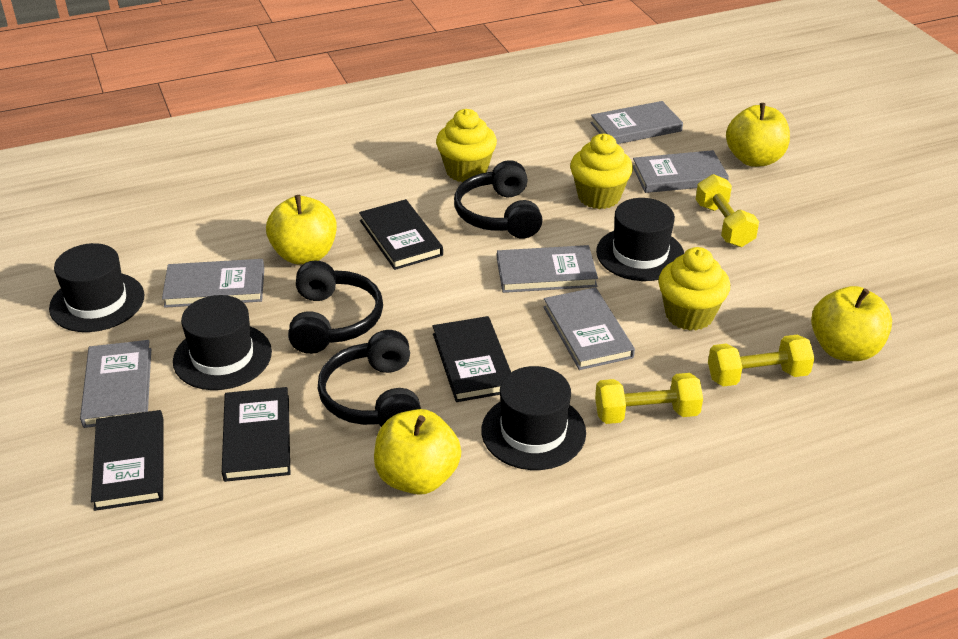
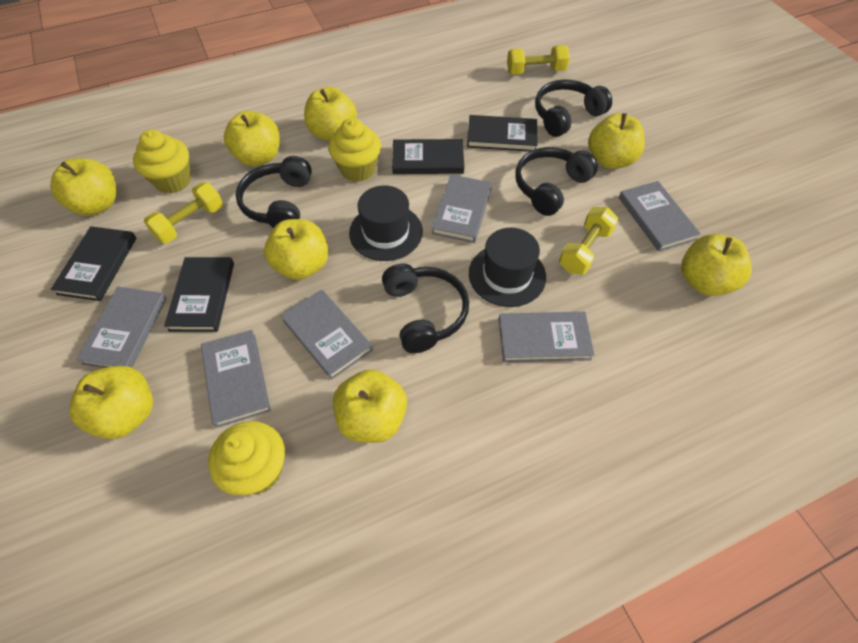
black hat: 4 -> 2
black headphones: 3 -> 4
yellow apple: 4 -> 8

